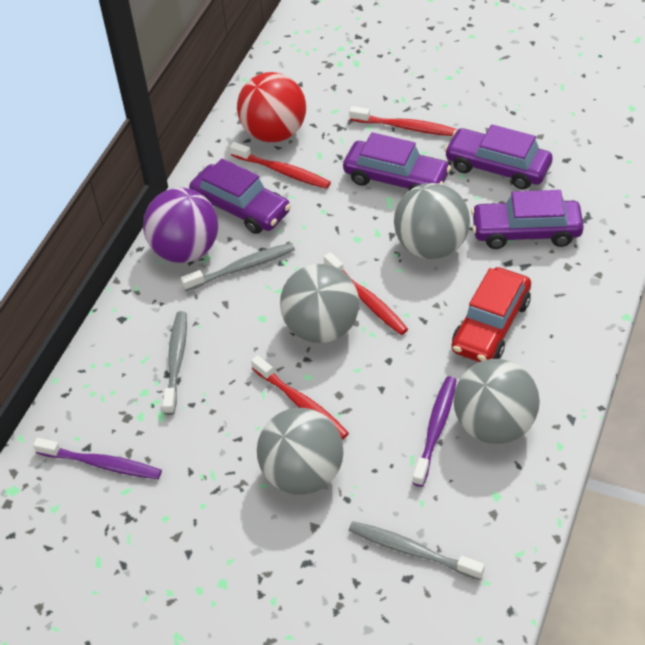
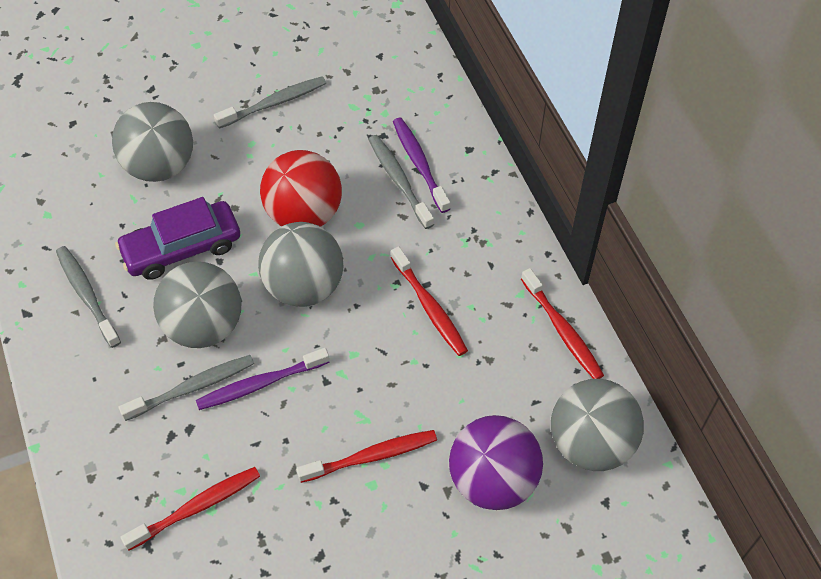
grey toothbrush: 3 -> 4
purple car: 4 -> 1
red car: 1 -> 0

